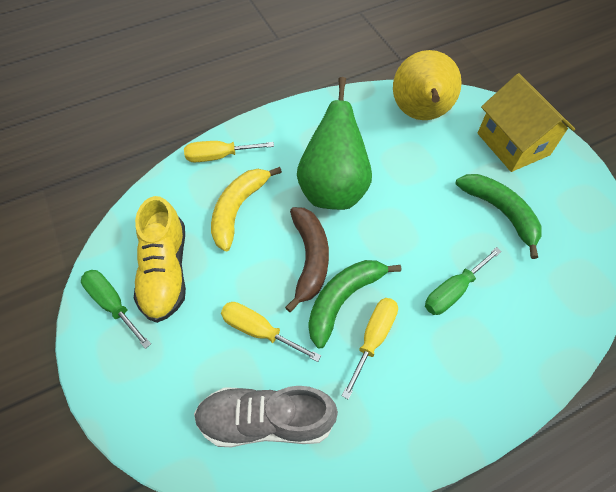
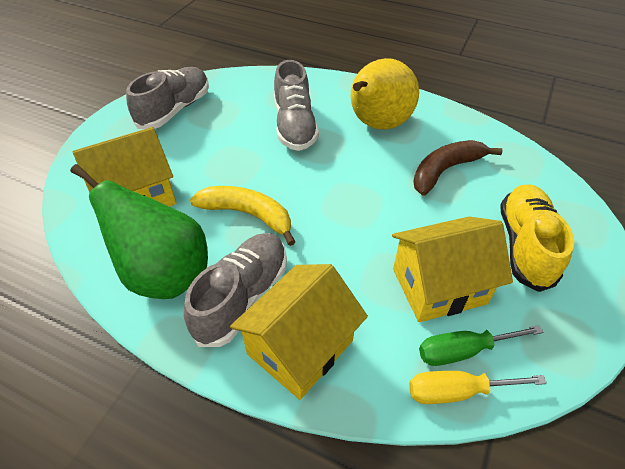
green banana: 2 -> 0
green screwdriver: 2 -> 1
grey shoe: 1 -> 3
yellow house: 1 -> 3
yellow screwdriver: 3 -> 1

